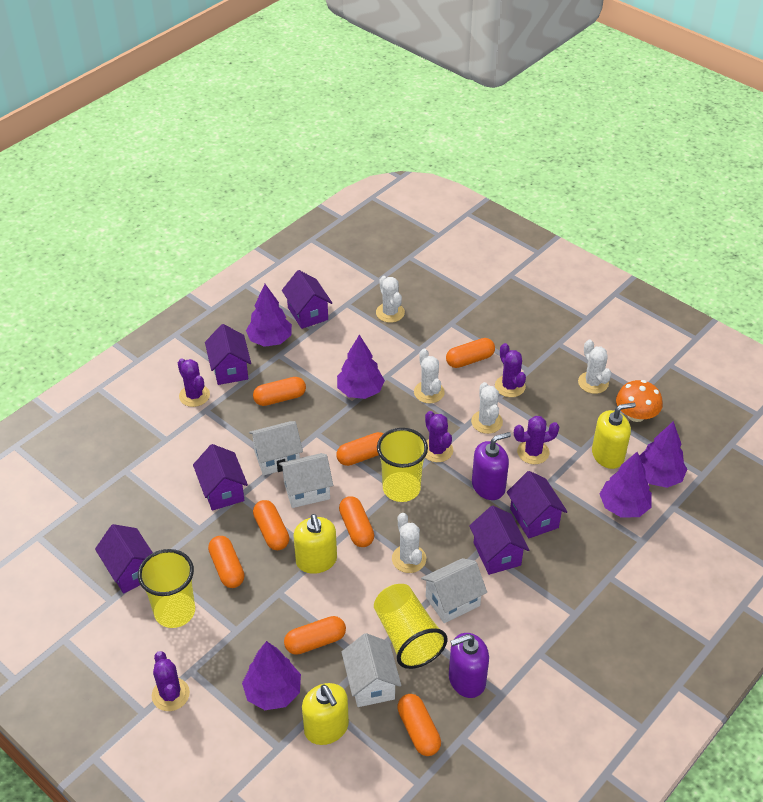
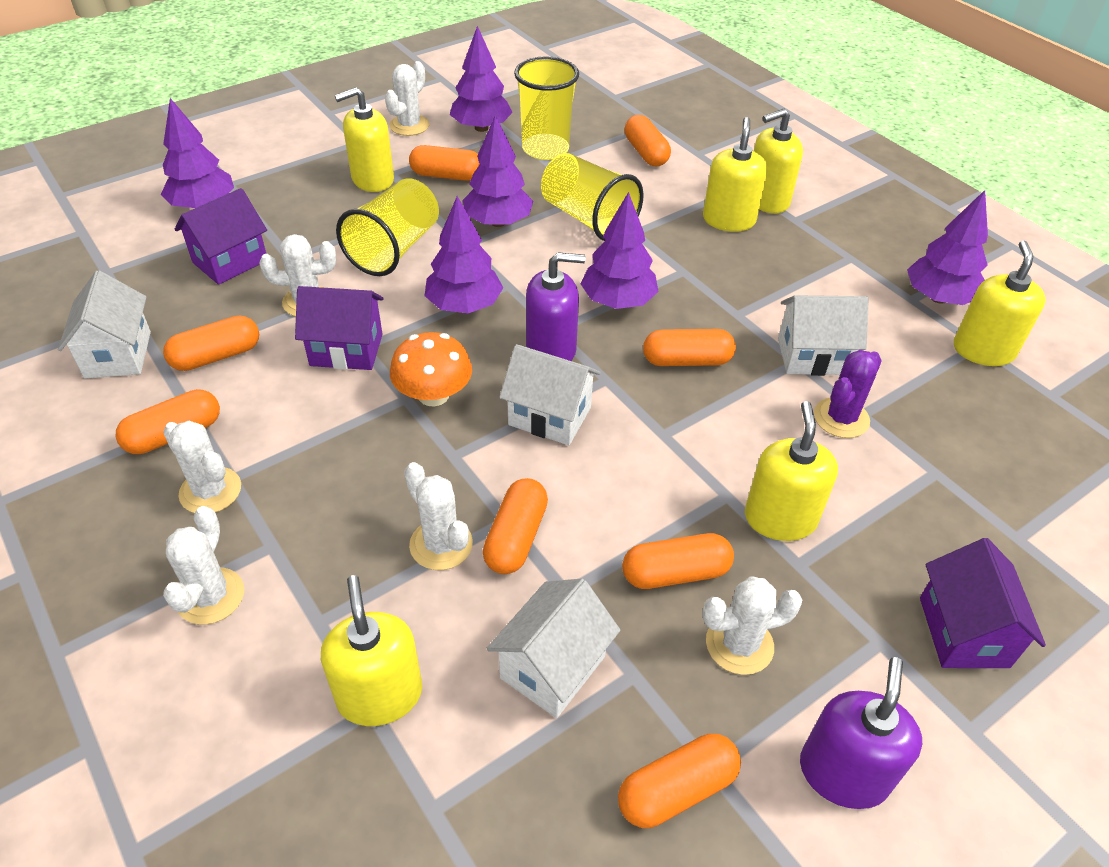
purple cactus: 5 -> 1
purple house: 6 -> 3
purple tree: 5 -> 6
white cactus: 5 -> 6
yellow soap dispenser: 3 -> 6

